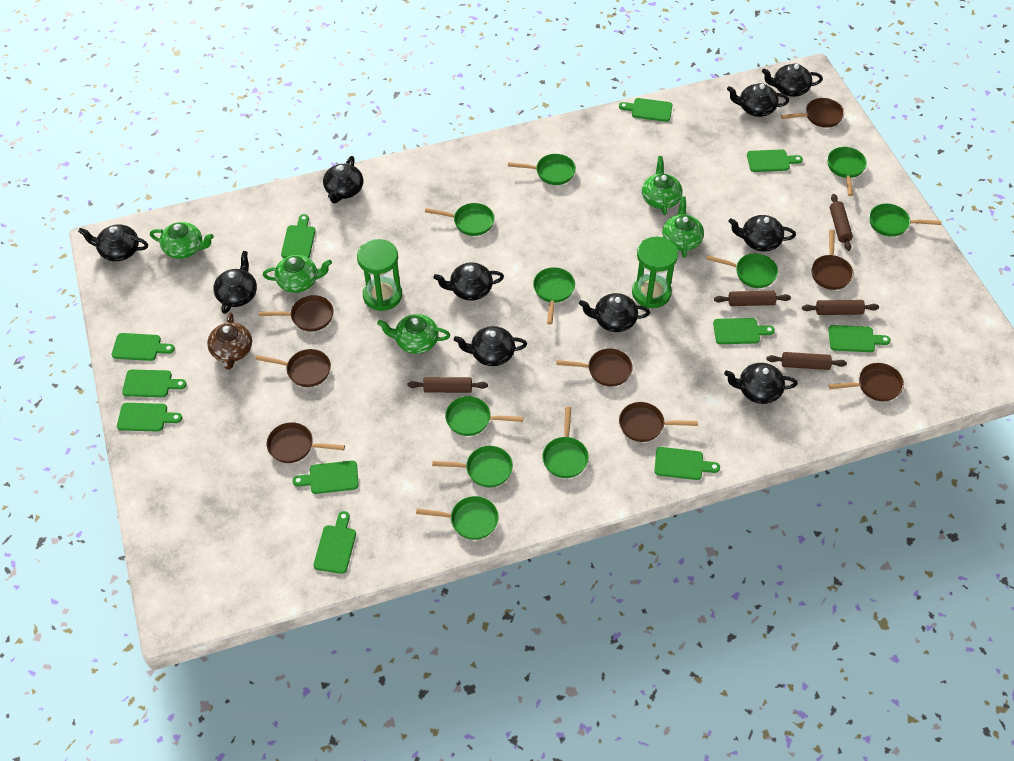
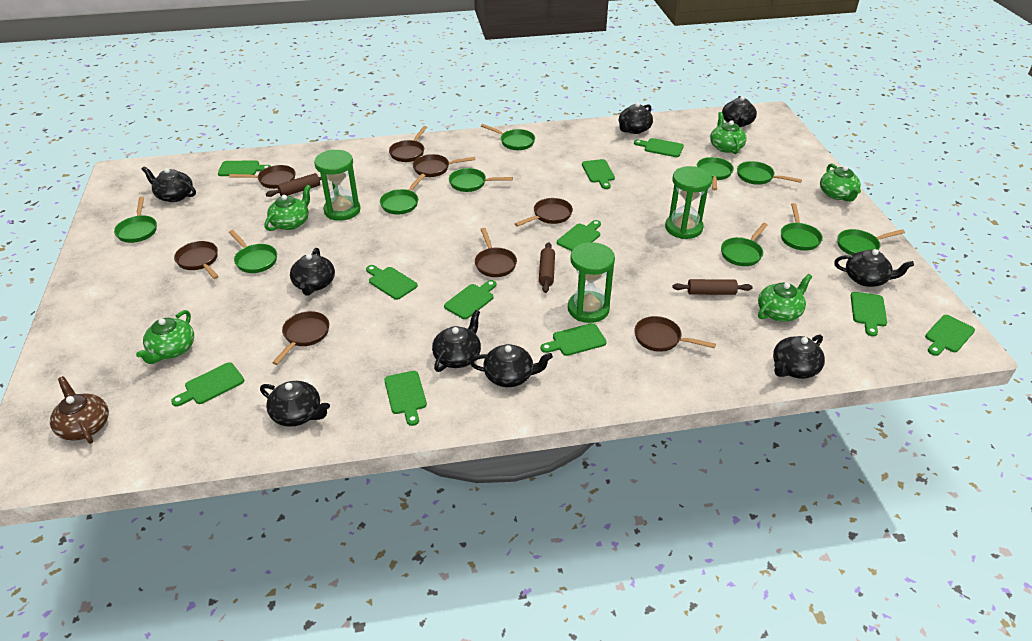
black teapot: 10 -> 9
brown rolling pin: 5 -> 3
green hourglass: 2 -> 3

